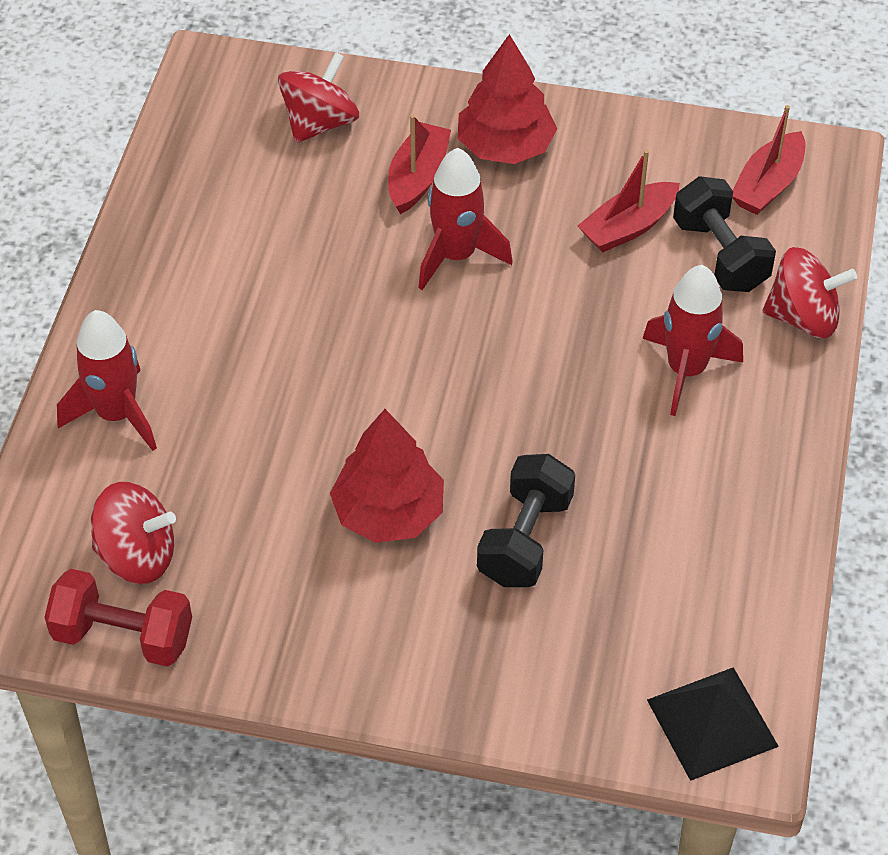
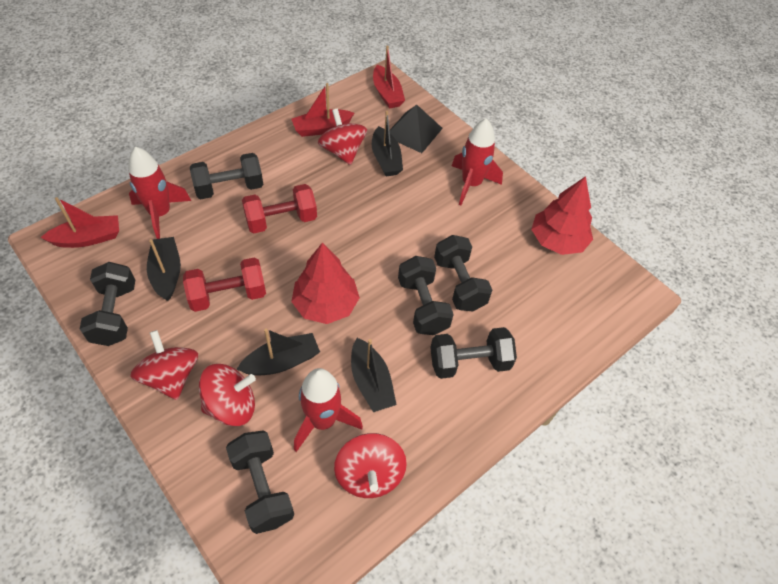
black boat: 0 -> 4
black dumbbell: 2 -> 6
red dumbbell: 1 -> 2
red spinning top: 3 -> 4

